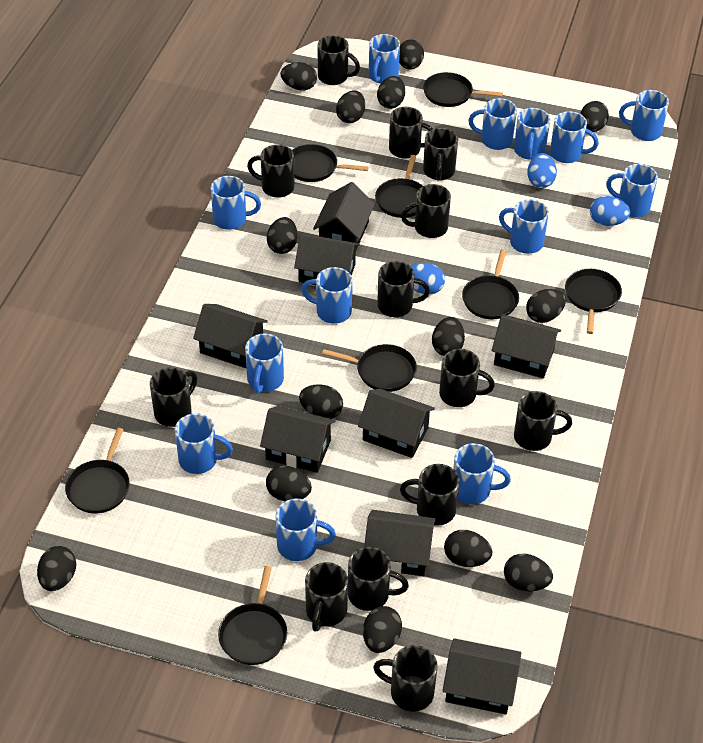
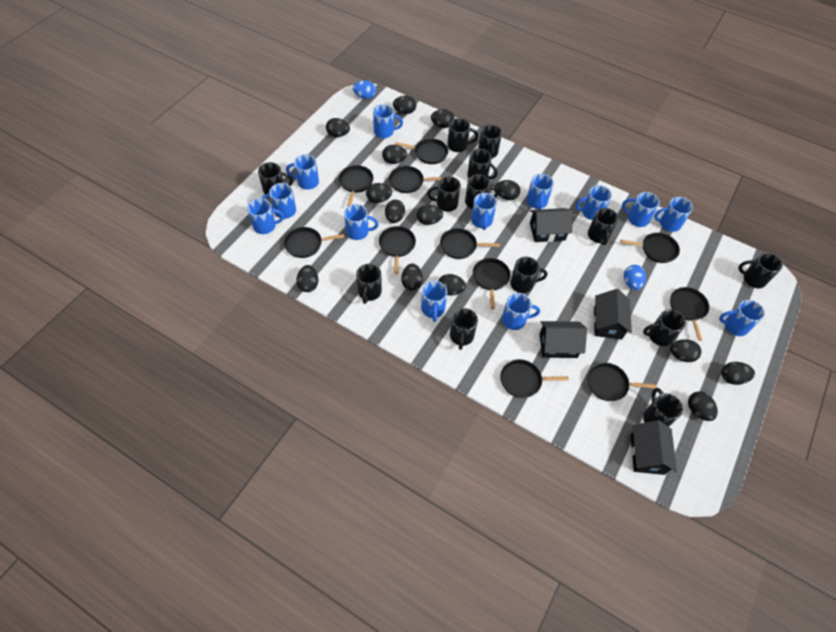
black house: 8 -> 4
black pan: 8 -> 11
blue egg: 3 -> 2

